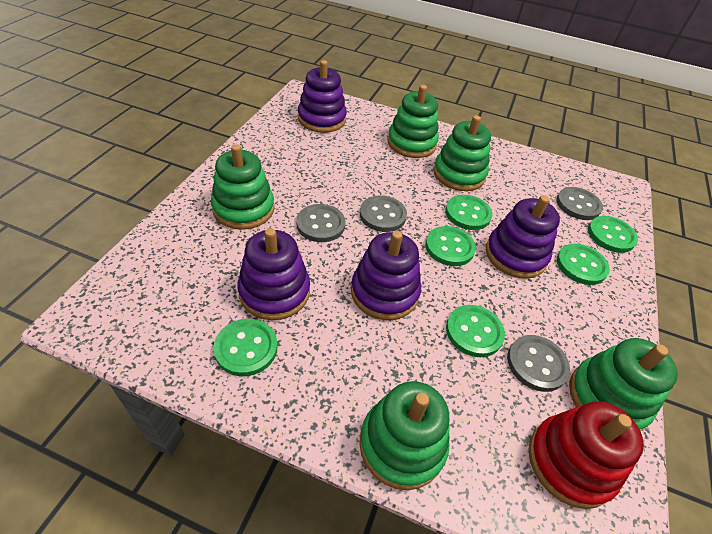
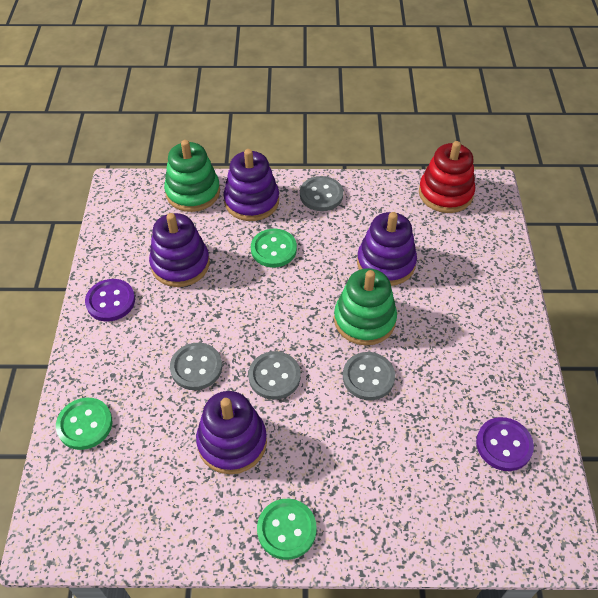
green button: 6 -> 3
green stacking toy: 5 -> 2
purple button: 0 -> 2

